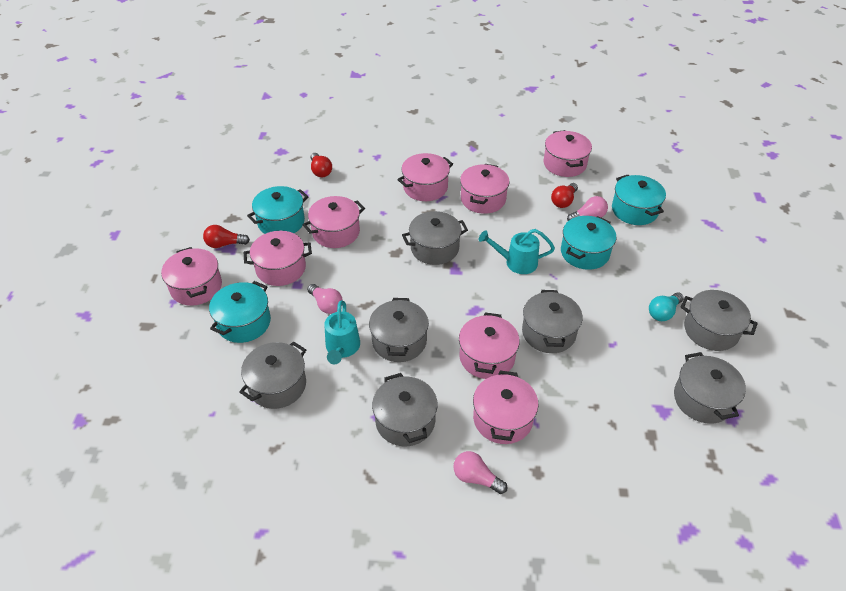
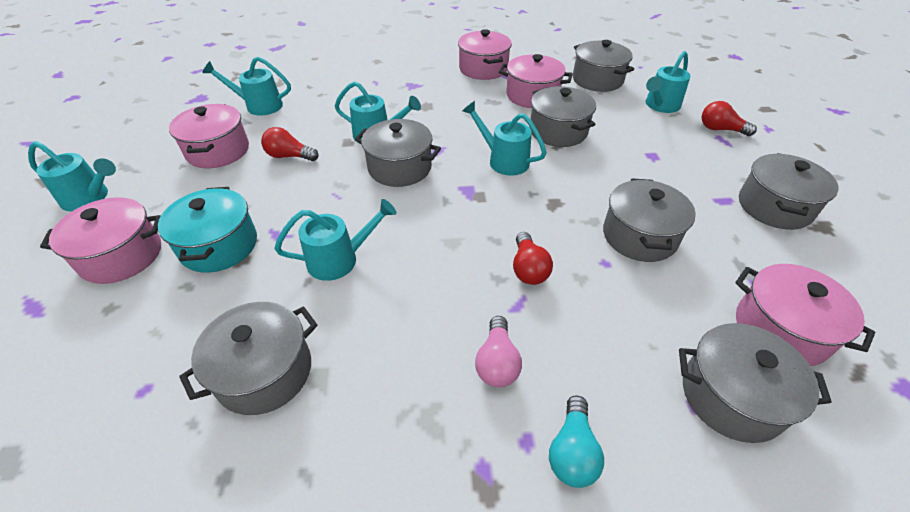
pink light bulb: 3 -> 1
pink pot: 8 -> 5
turquoise pot: 4 -> 1
turquoise watering can: 2 -> 6

